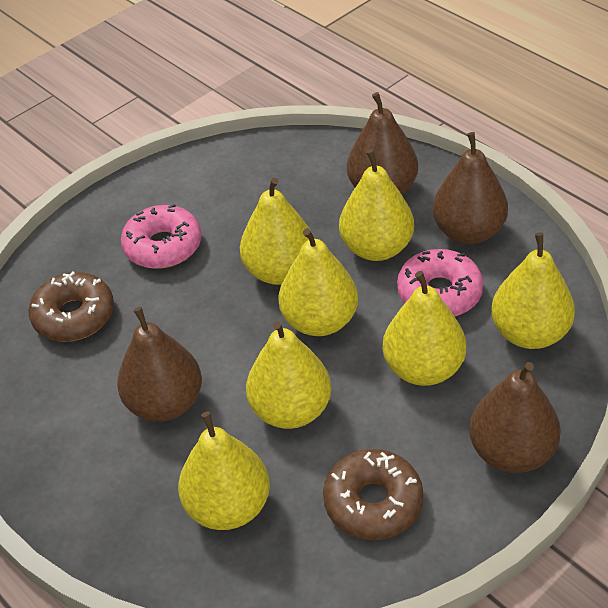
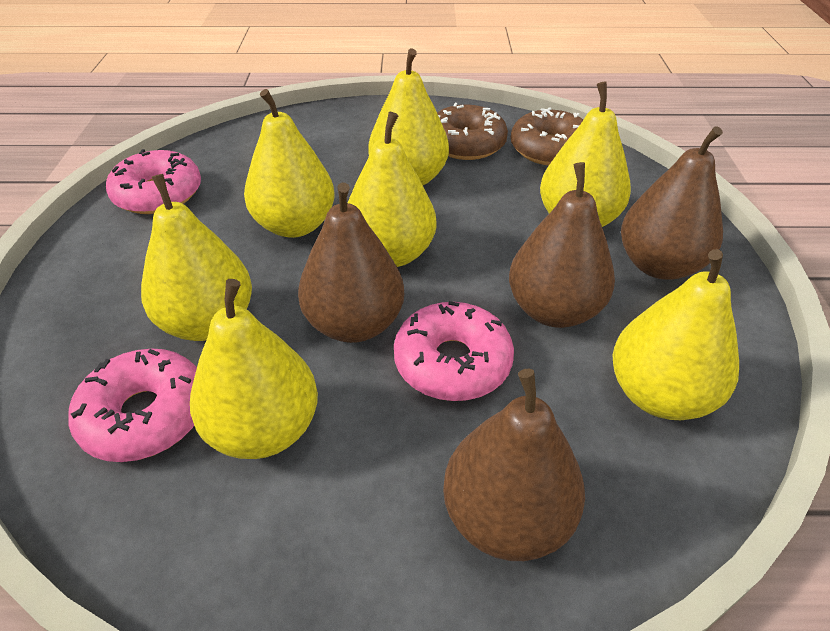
pink donut: 2 -> 3

